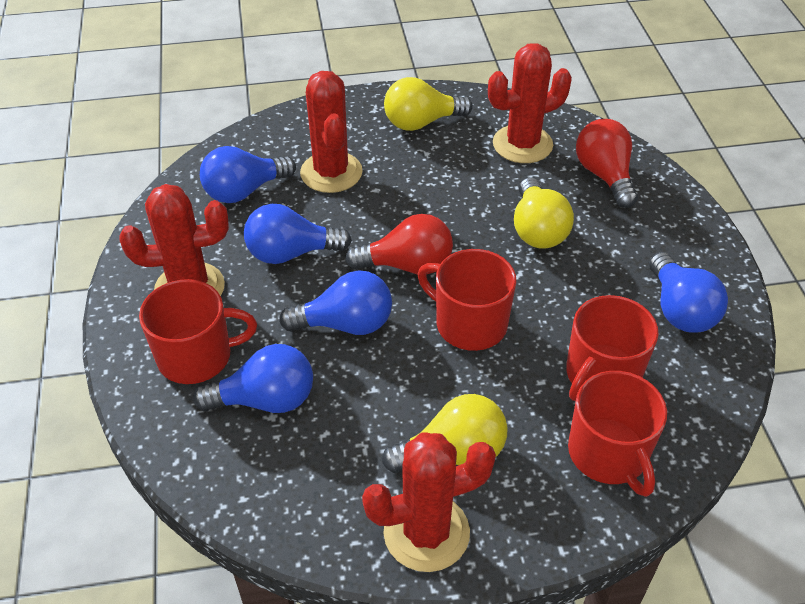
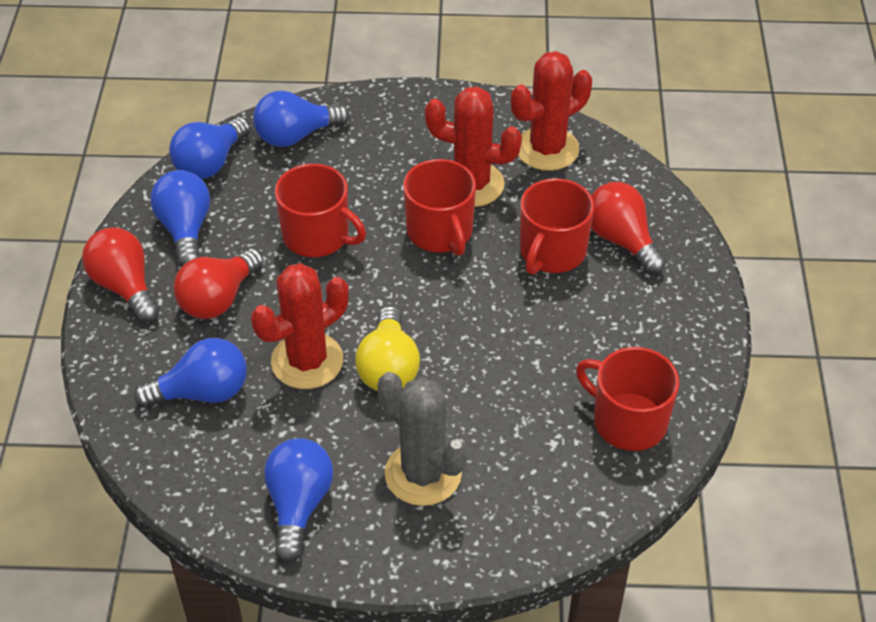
grey cactus: 0 -> 1
red cactus: 4 -> 3
red light bulb: 2 -> 3
yellow light bulb: 3 -> 1

